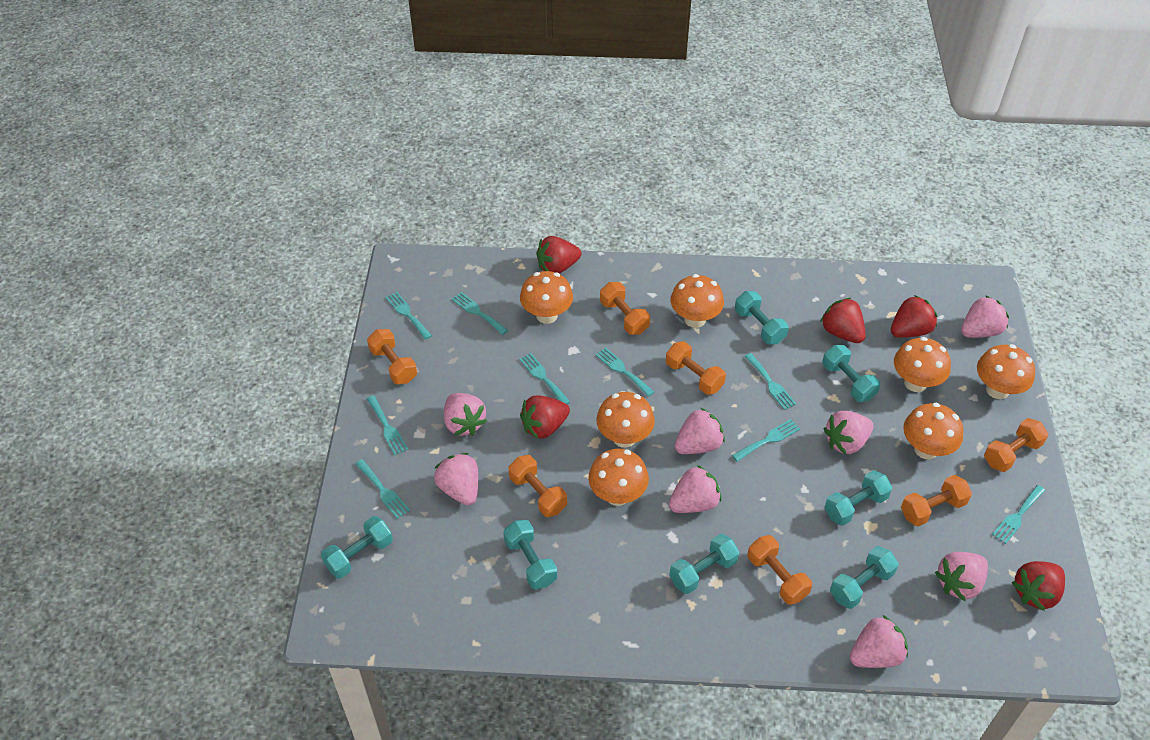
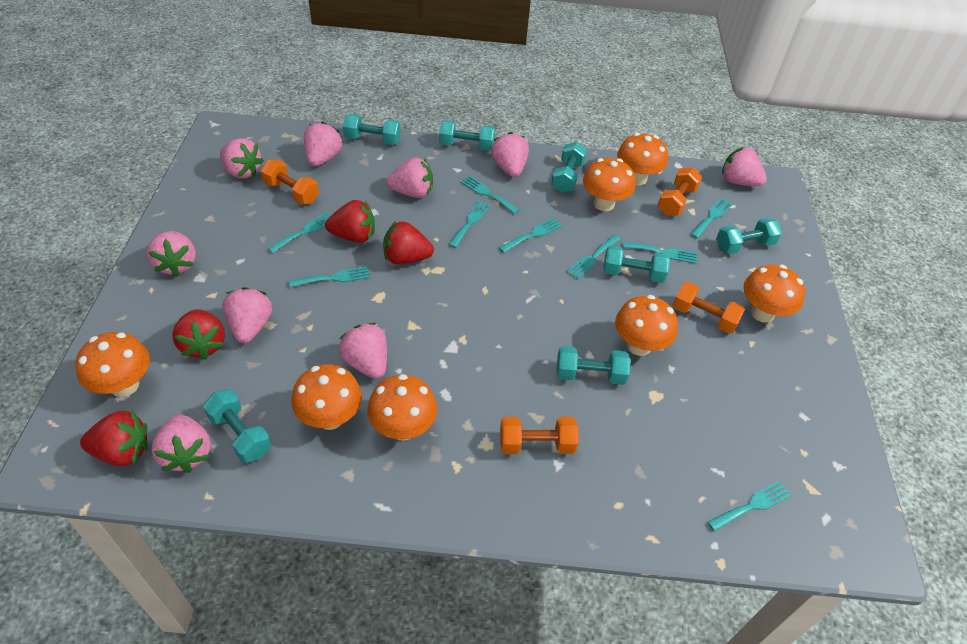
orange dumbbell: 7 -> 4
pink strawberry: 8 -> 9
red strawberry: 5 -> 4

